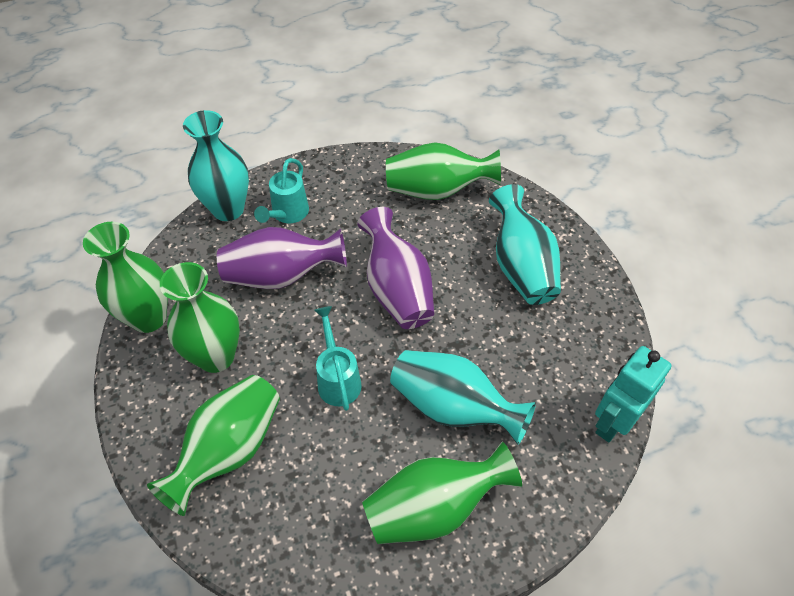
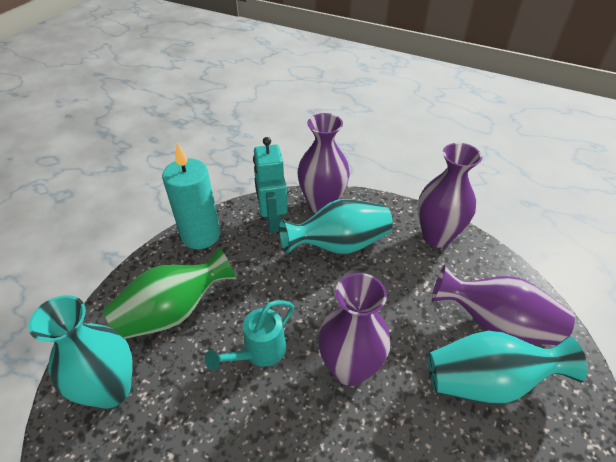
green vase: 5 -> 1
purple vase: 2 -> 4
turquoise candle: 0 -> 1
turquoise watering can: 2 -> 1

